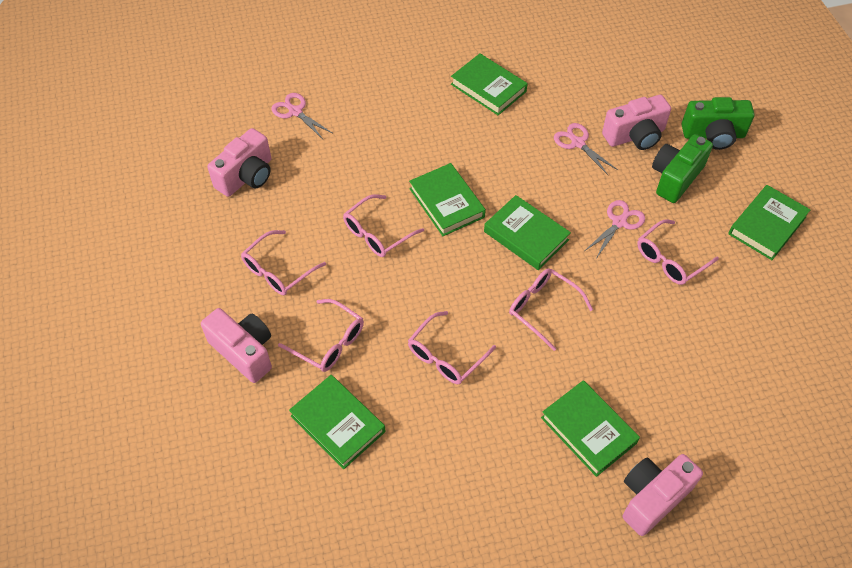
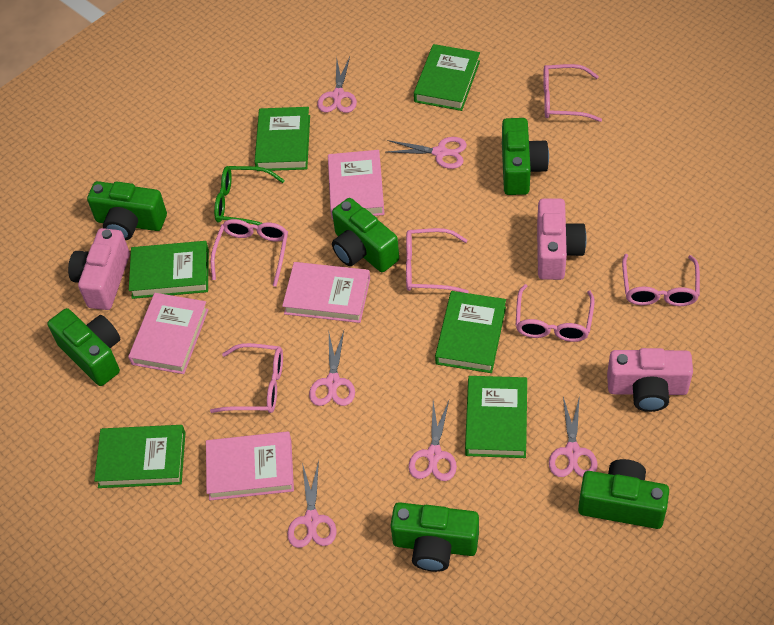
green camera: 2 -> 6
green glasses: 0 -> 1
pink book: 0 -> 4
pink camera: 4 -> 3
pink scissors: 3 -> 6

